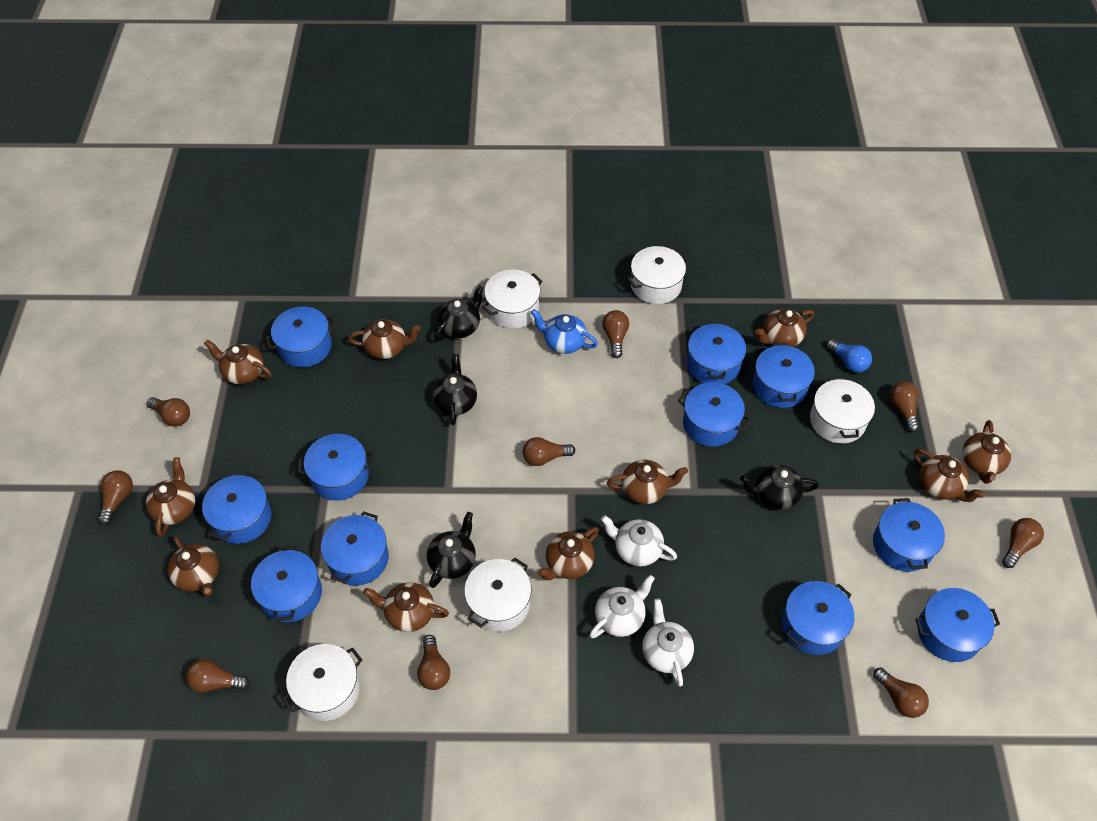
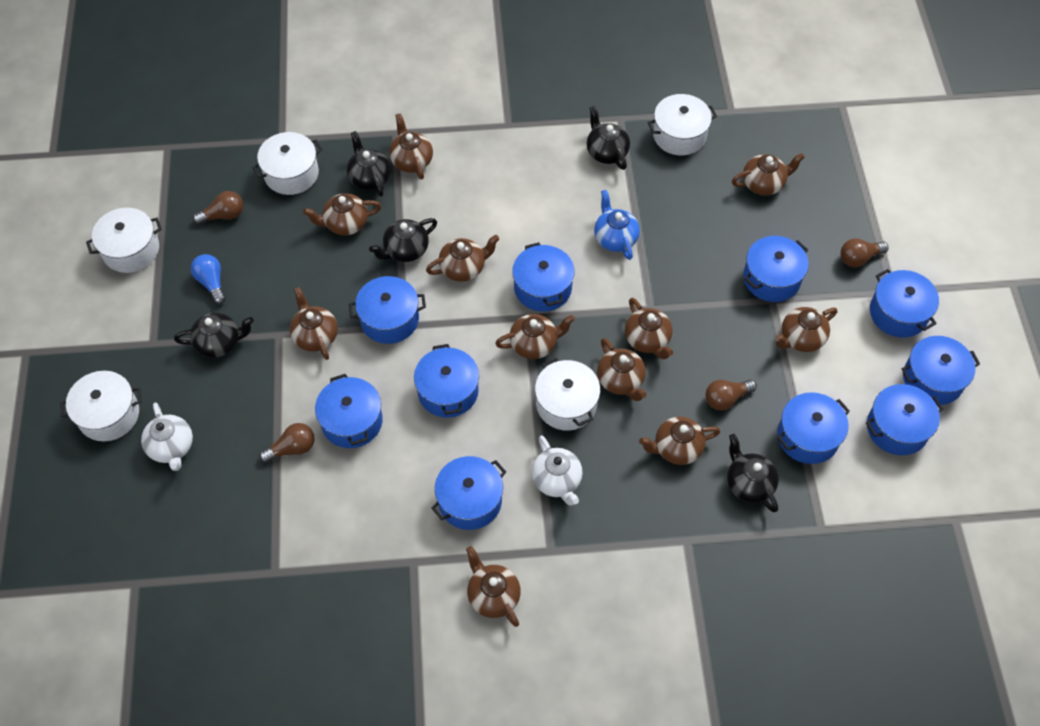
black teapot: 4 -> 5
blue pot: 11 -> 10
brown light bulb: 9 -> 4
brown teapot: 10 -> 11
white teapot: 3 -> 2

